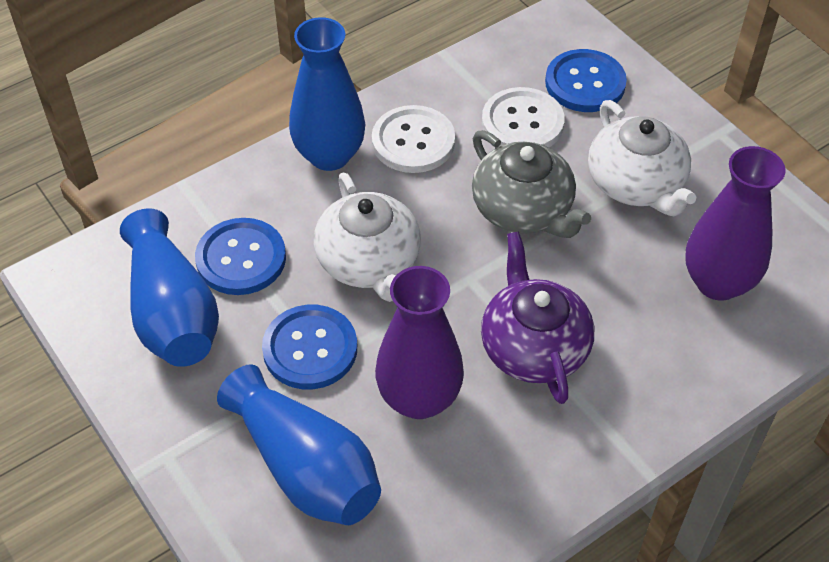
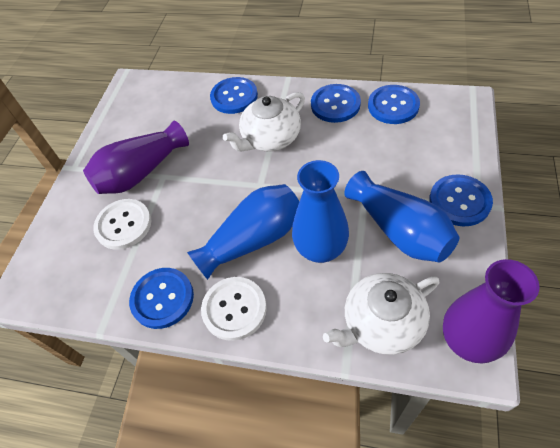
blue button: 3 -> 5
grey teapot: 1 -> 0
purple teapot: 1 -> 0

